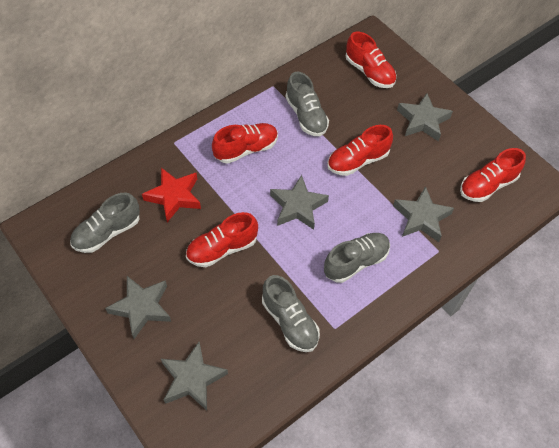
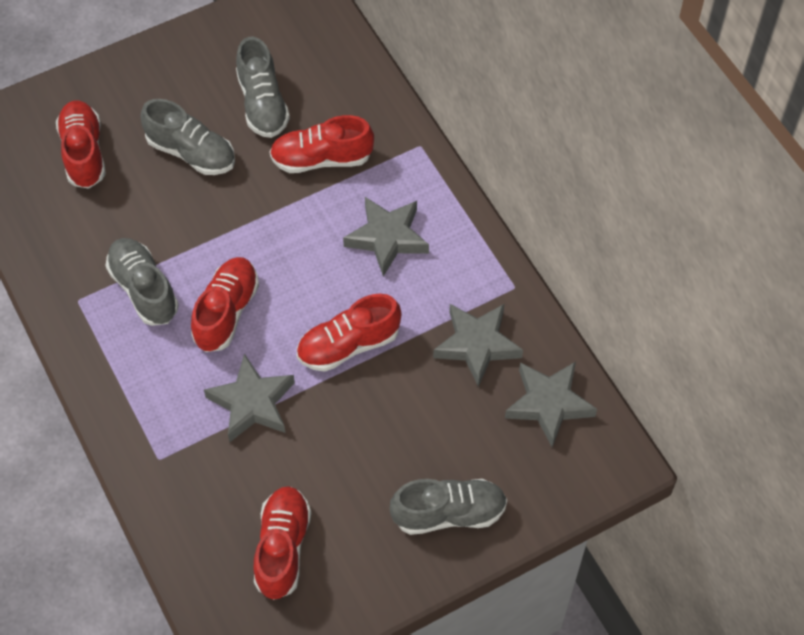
grey star: 5 -> 4
red star: 1 -> 0

